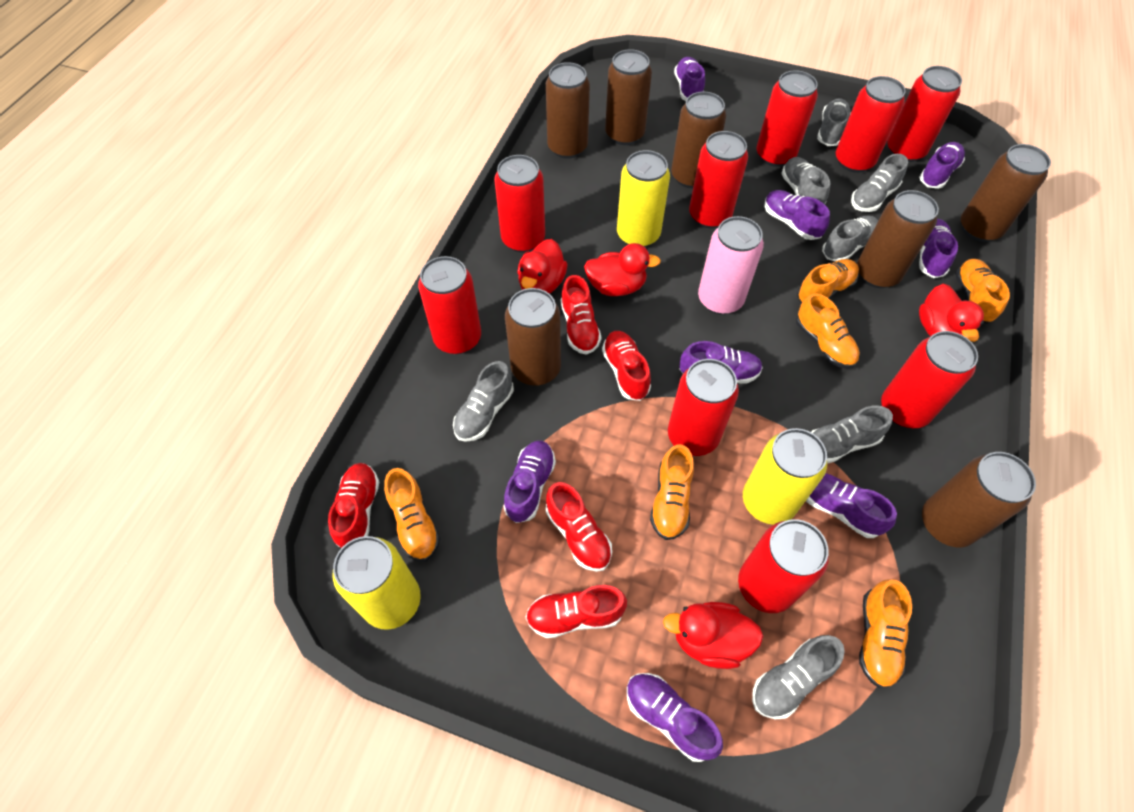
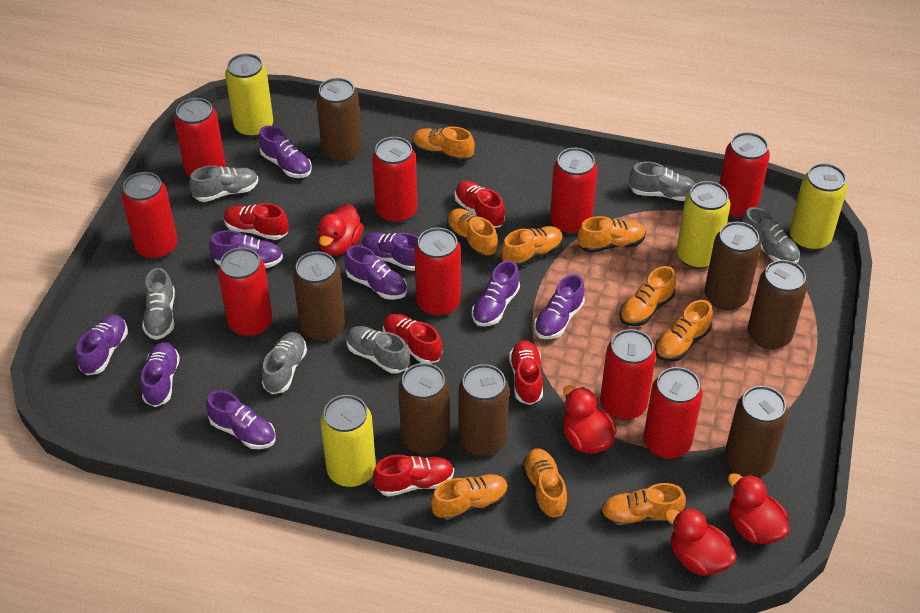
grey shoe: 7 -> 6
orange shoe: 6 -> 9
pink can: 1 -> 0
purple shoe: 8 -> 9
yellow can: 3 -> 4

